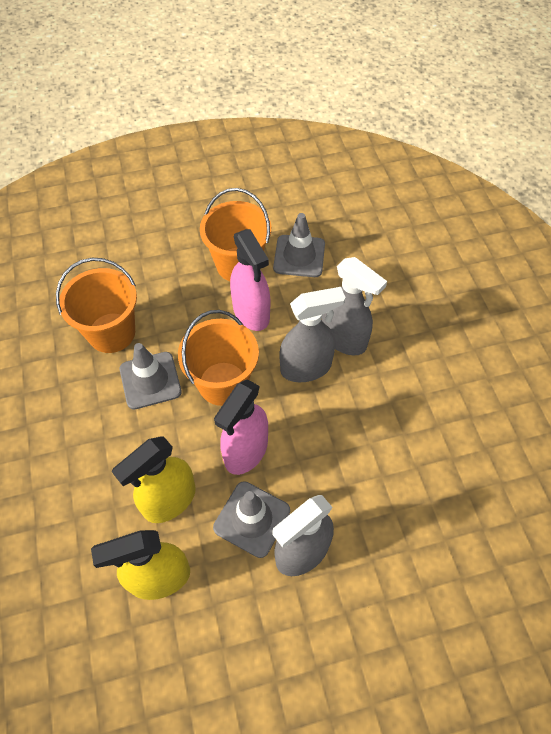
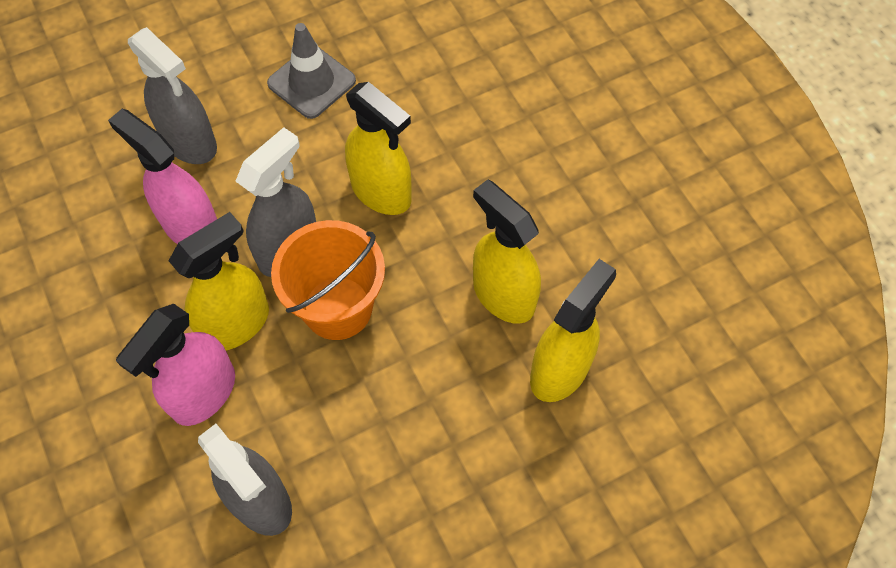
grey traffic cone: 3 -> 1
orange bucket: 3 -> 1
yellow spray bottle: 2 -> 4

